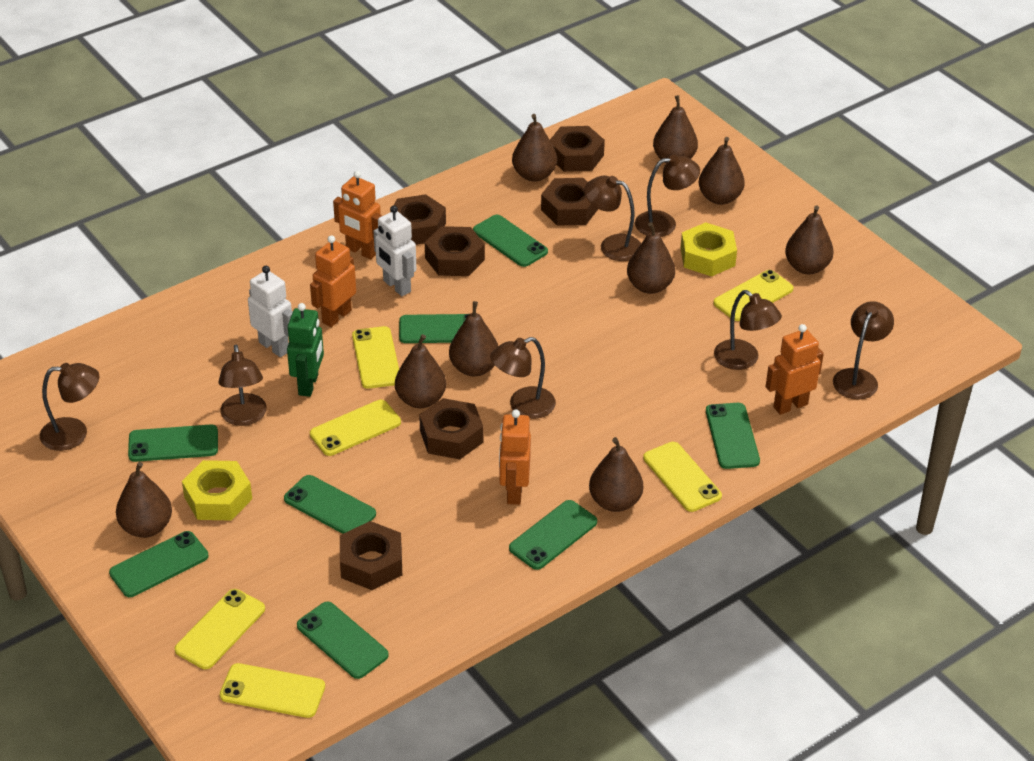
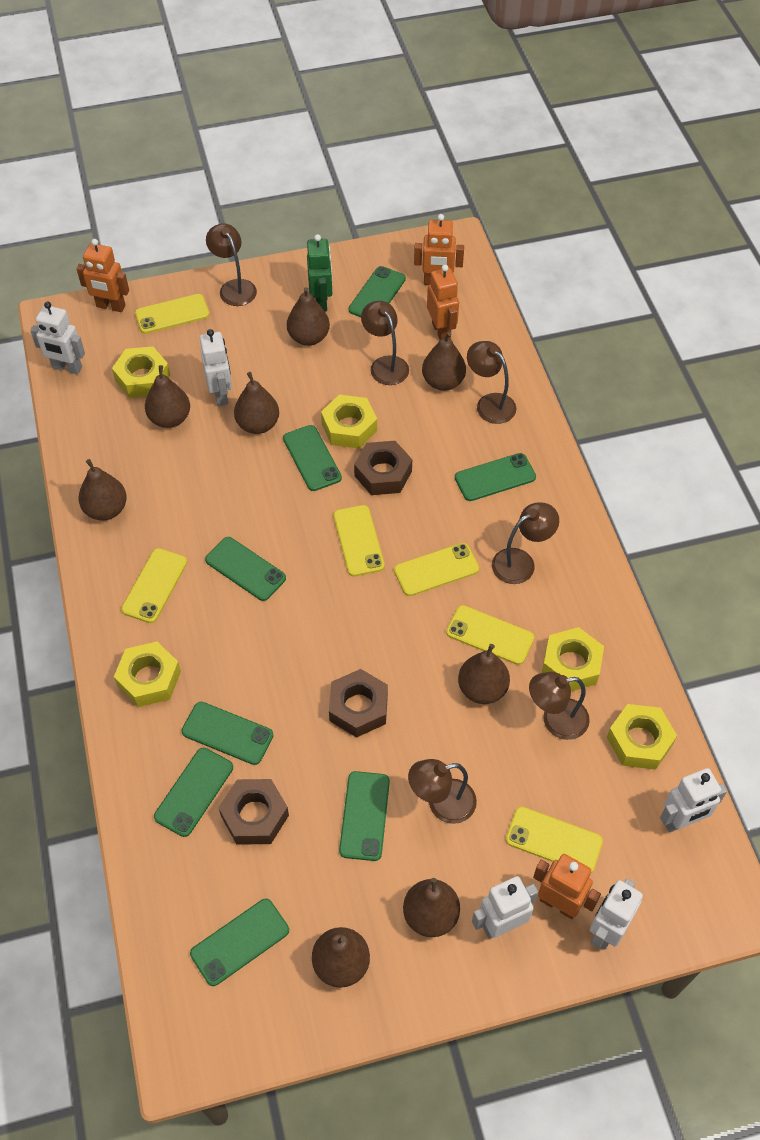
brown lamp: 7 -> 6
brown nut: 6 -> 3
brown pear: 9 -> 8
white robot: 2 -> 5
yellow nut: 2 -> 5

